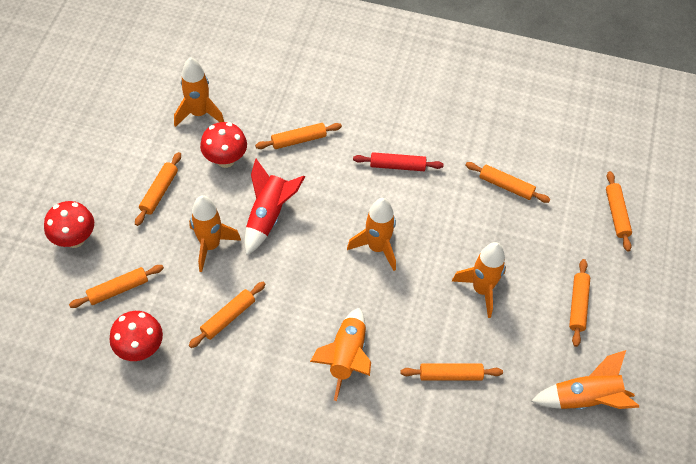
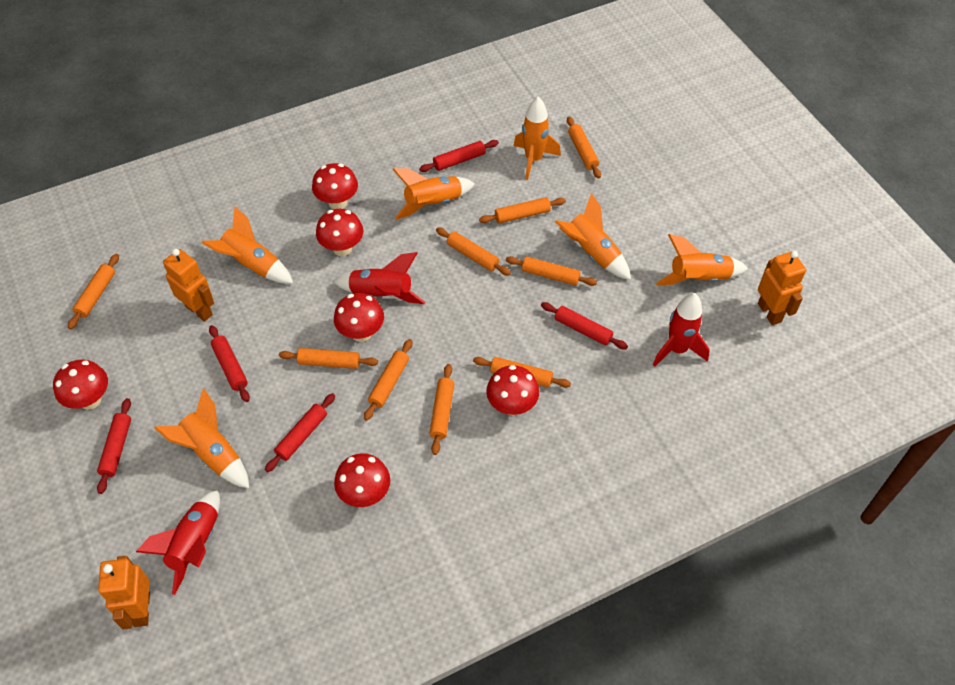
orange robot: 0 -> 3
orange rolling pin: 8 -> 9
red mushroom: 3 -> 6
red rocket: 1 -> 3
red rolling pin: 1 -> 5

